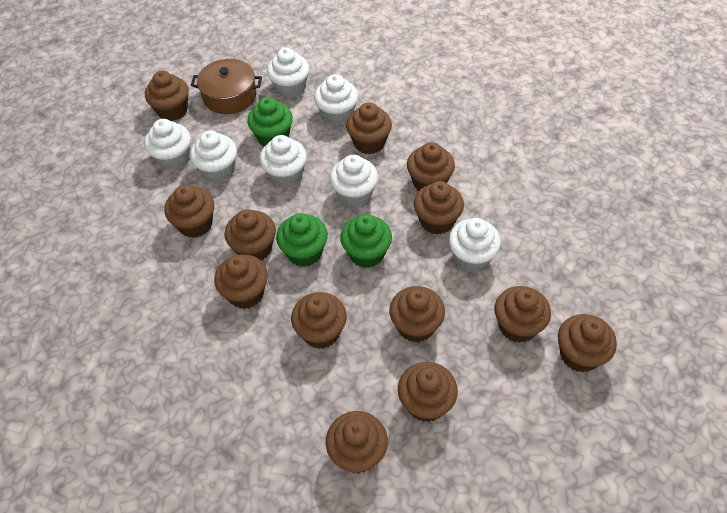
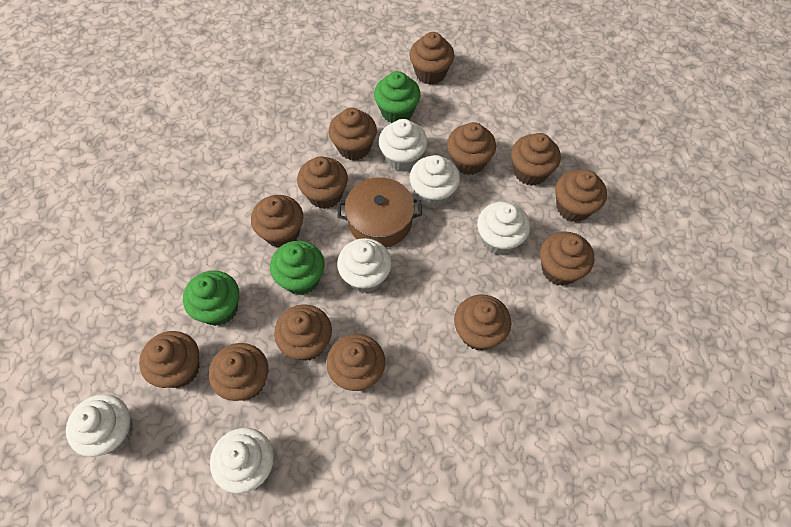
white cupcake: 7 -> 6

